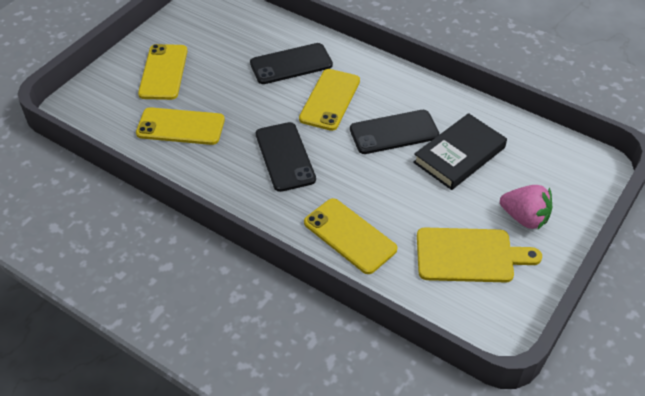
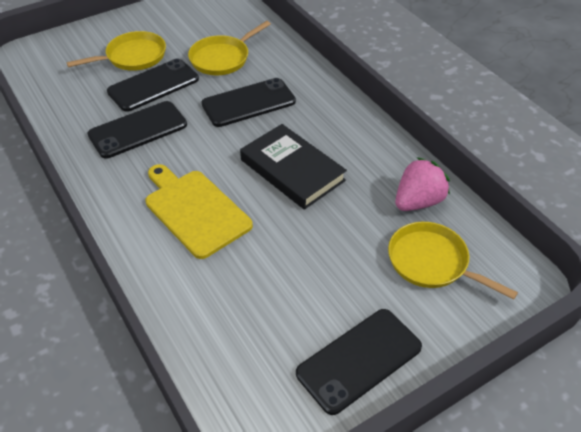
black phone: 3 -> 4
yellow pan: 0 -> 3
yellow phone: 4 -> 0

